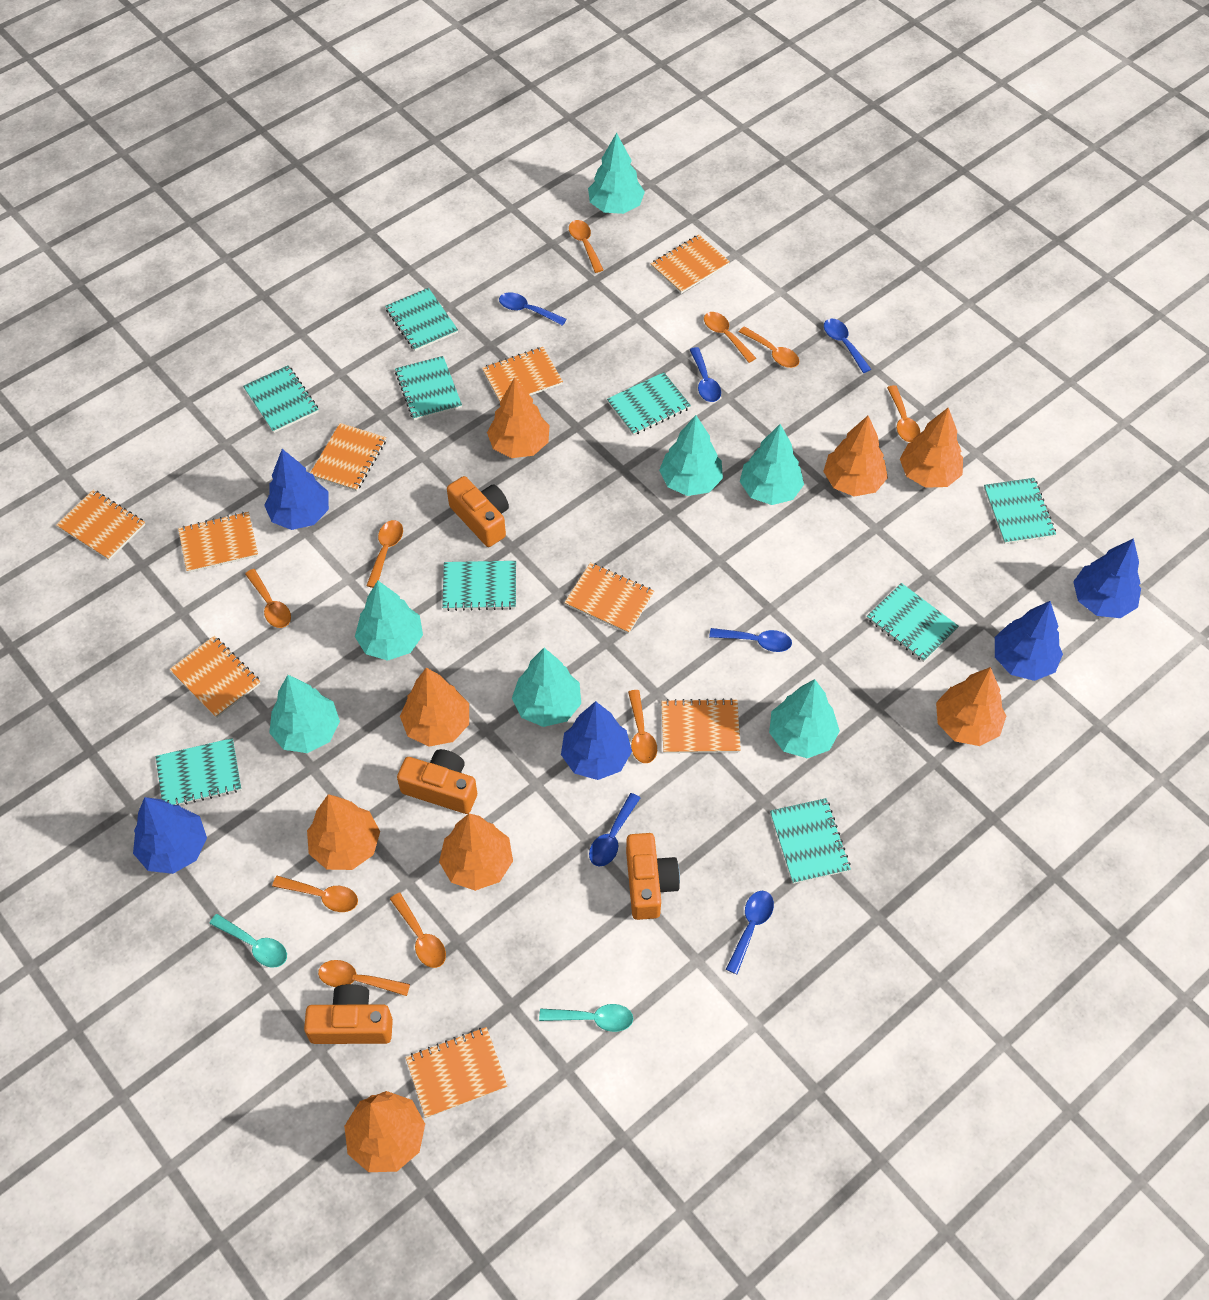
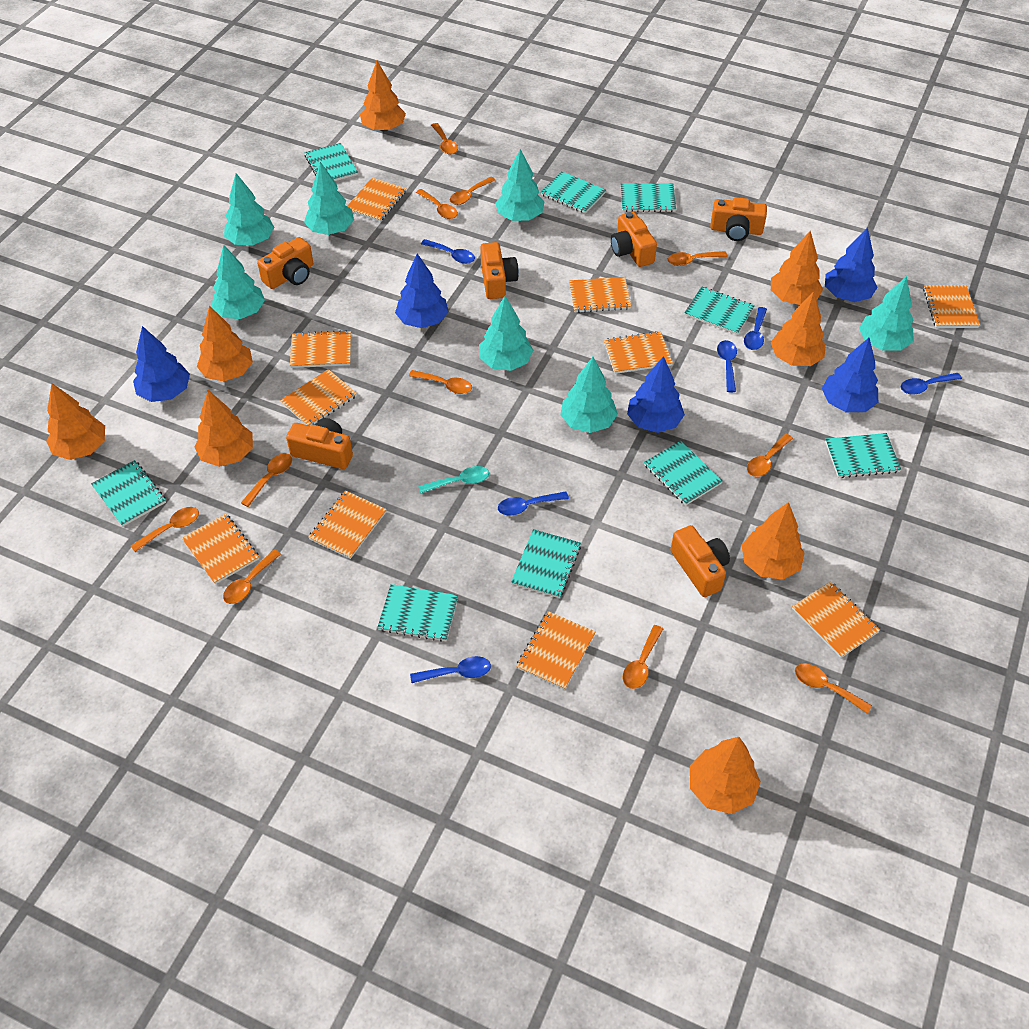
orange camera: 4 -> 6
orange notebook: 9 -> 10
orange spoon: 10 -> 11
turquoise spoon: 2 -> 1

